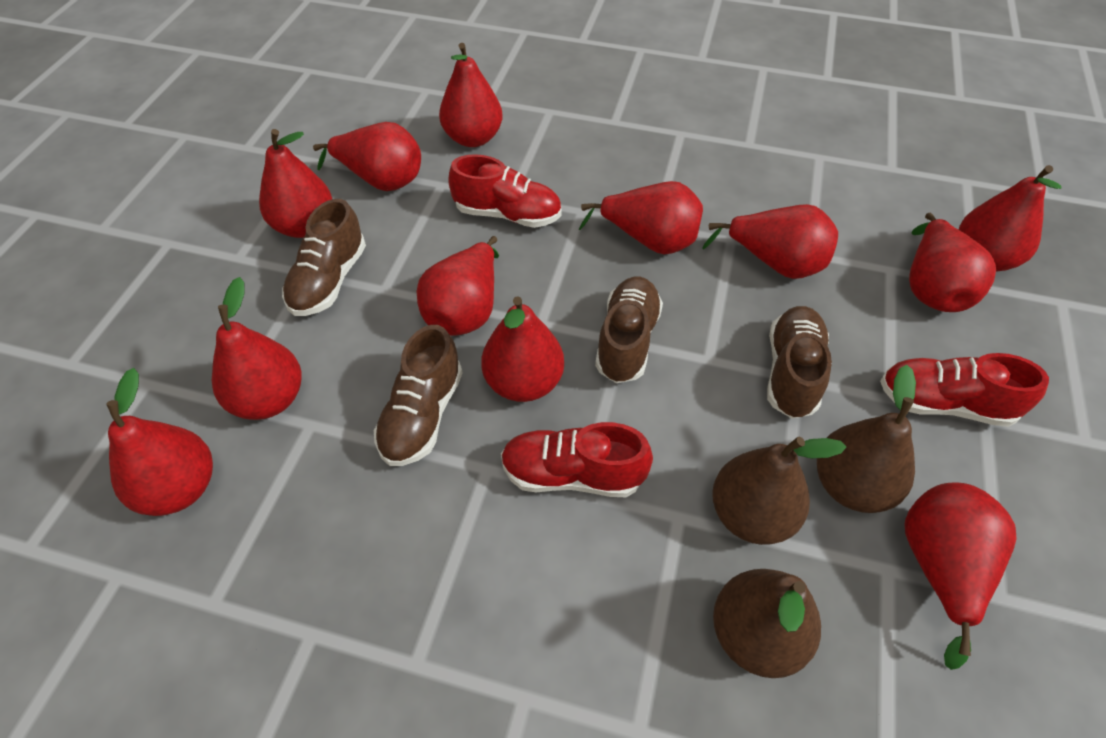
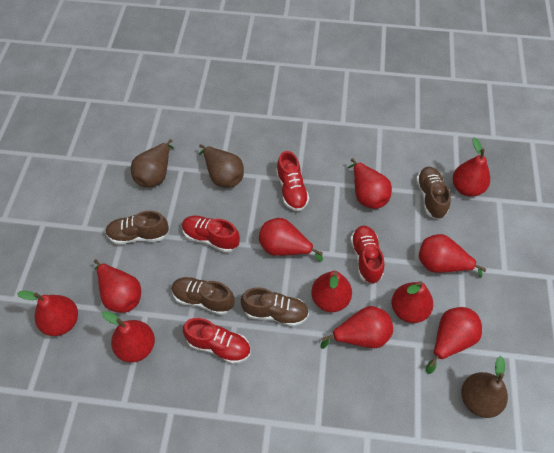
red pear: 12 -> 11
red shoe: 3 -> 4

